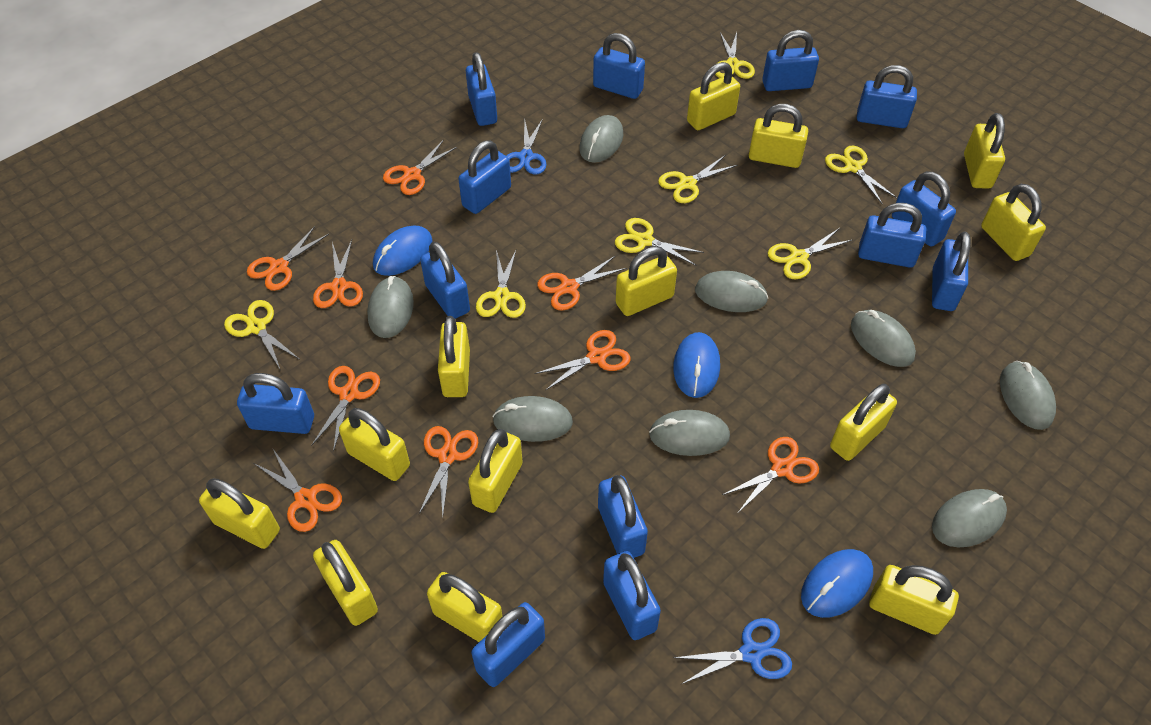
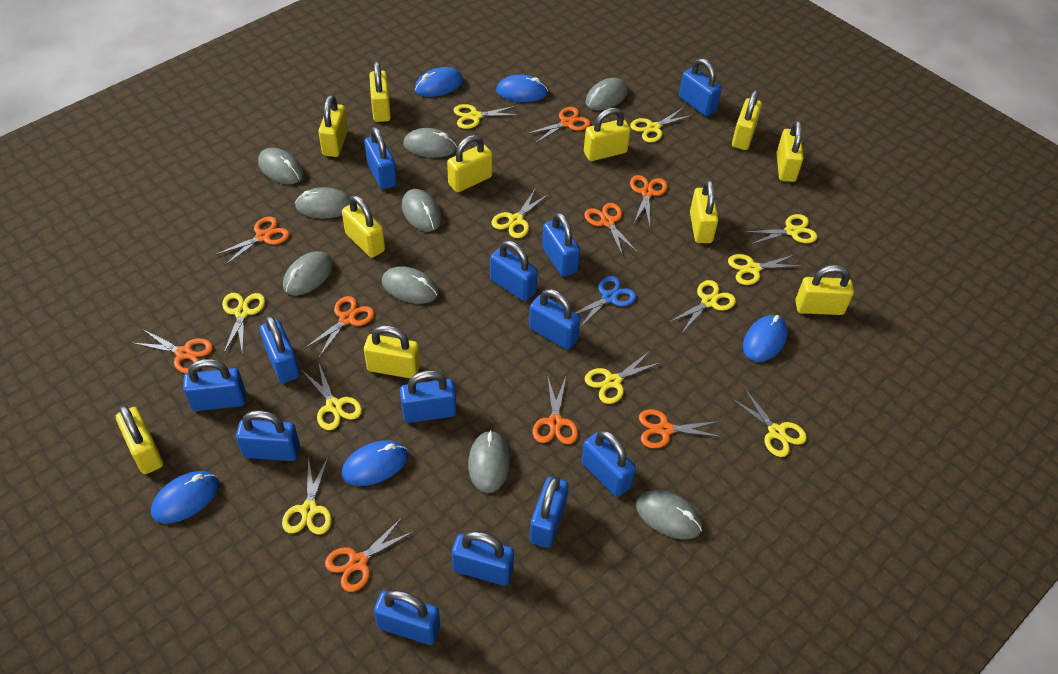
blue mouse: 3 -> 5
blue scissors: 2 -> 1
grey mouse: 8 -> 9
yellow padlock: 13 -> 11
yellow scissors: 7 -> 11

